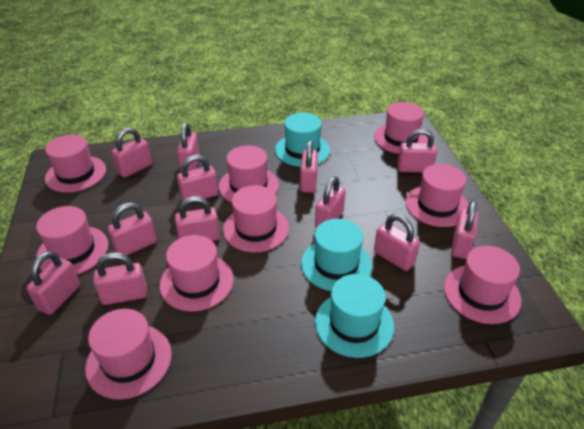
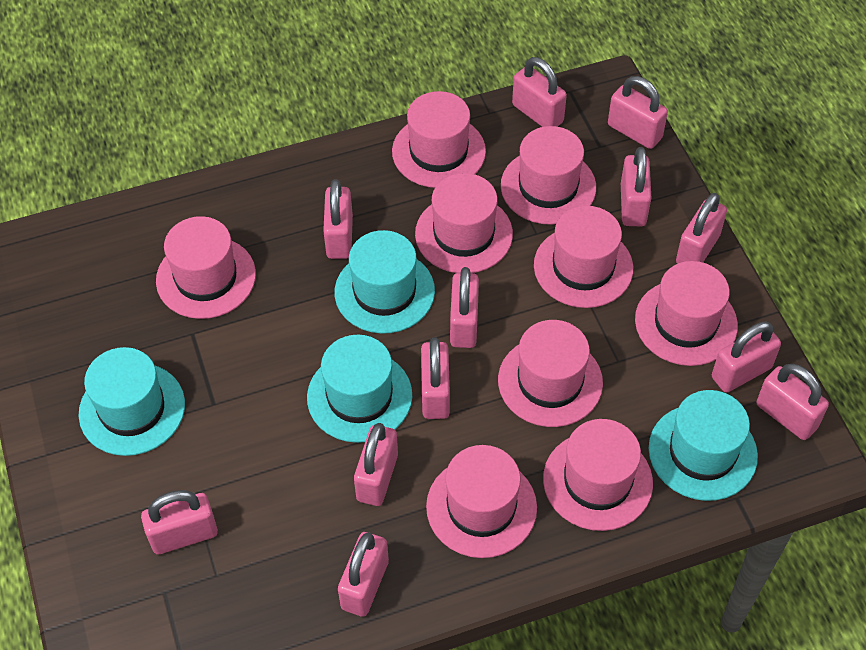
turquoise hat: 3 -> 4

